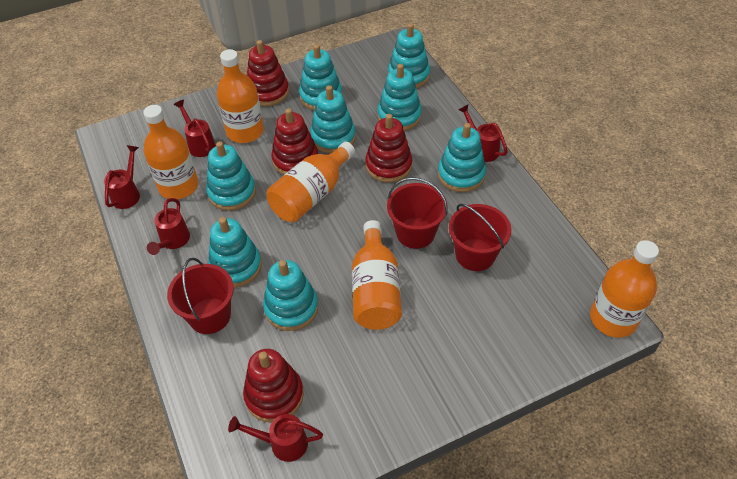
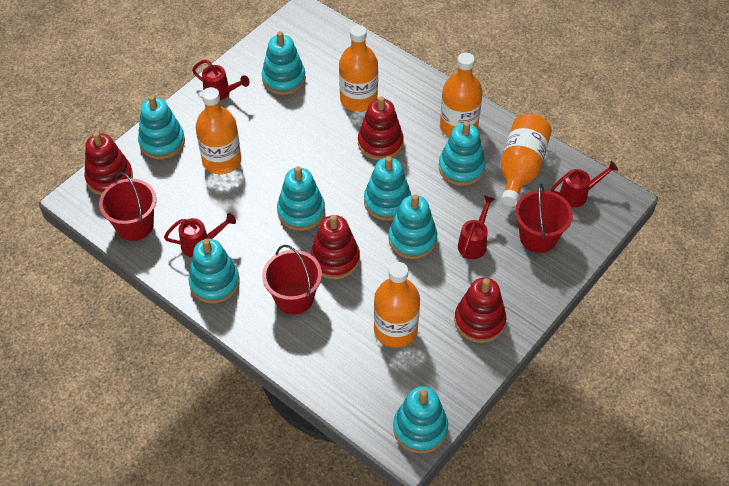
red watering can: 5 -> 4

